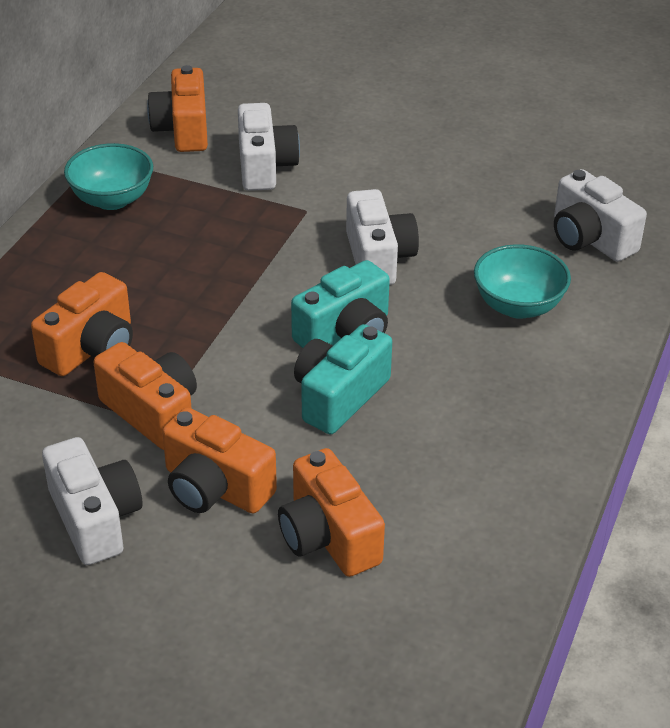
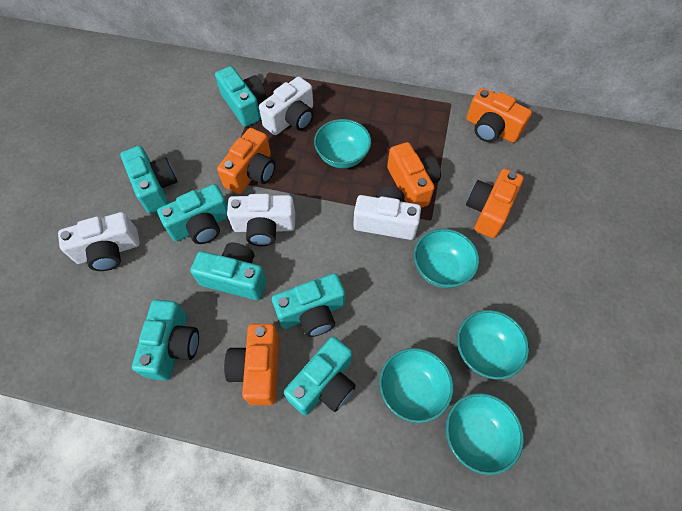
turquoise bowl: 2 -> 5
turquoise camera: 2 -> 7

